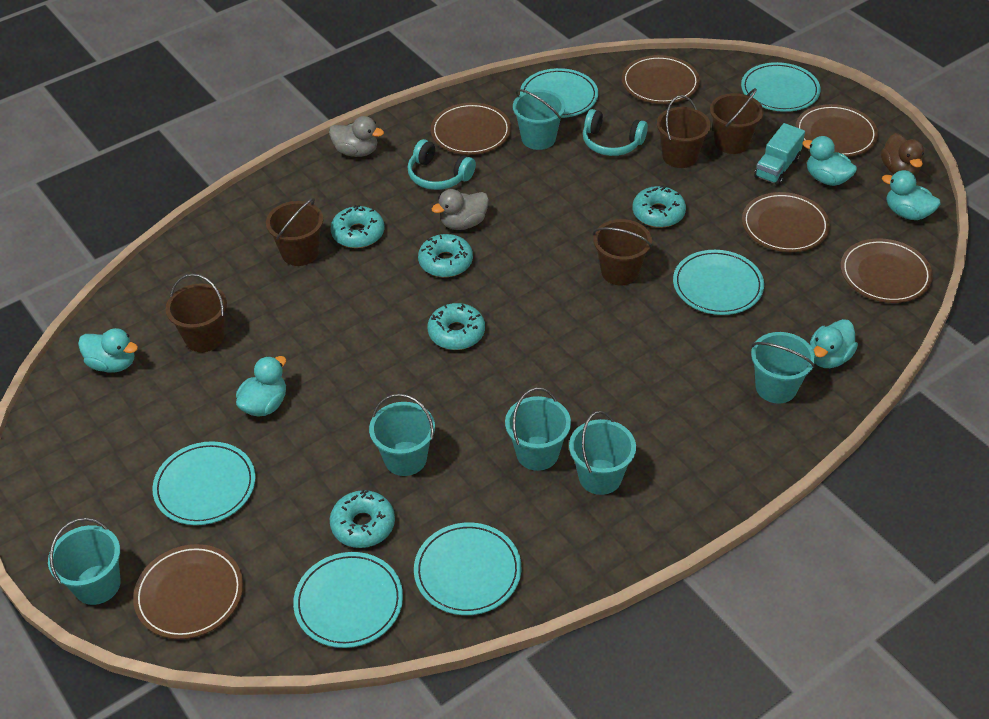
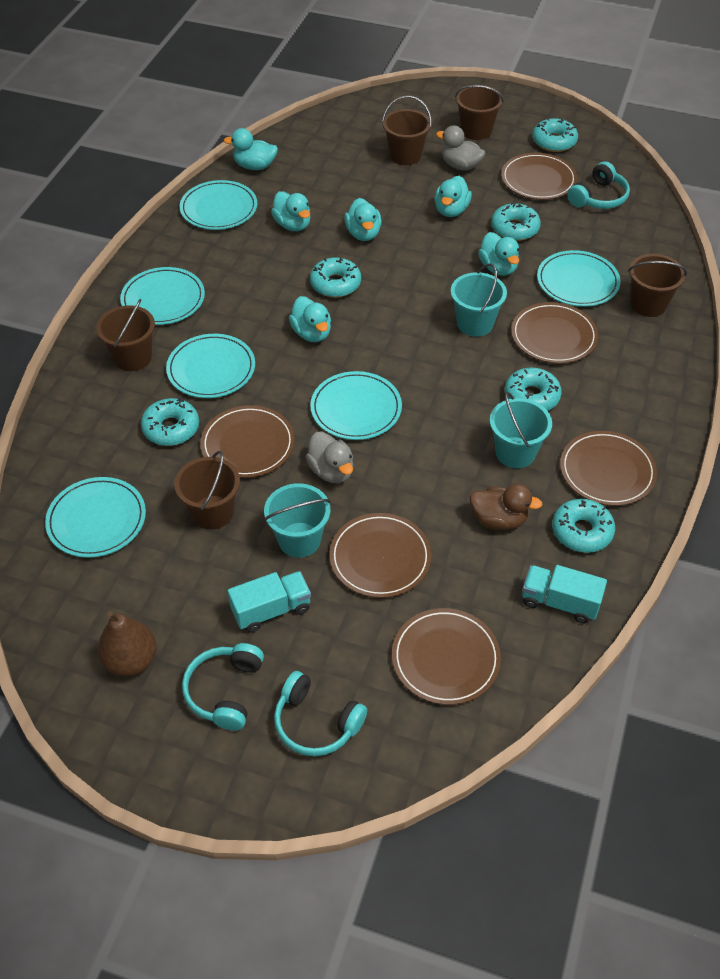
brown pear: 0 -> 1
turquoise bucket: 6 -> 3
turquoise donut: 5 -> 6
turquoise duck: 5 -> 6
turquoise headphones: 2 -> 3
turquoise truck: 1 -> 2

